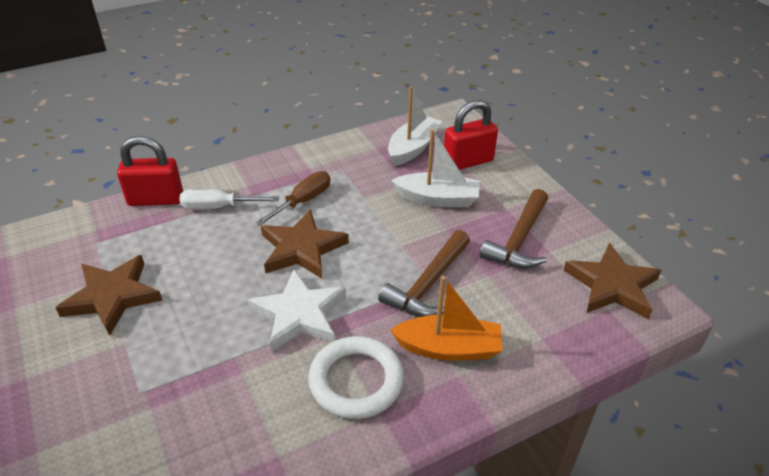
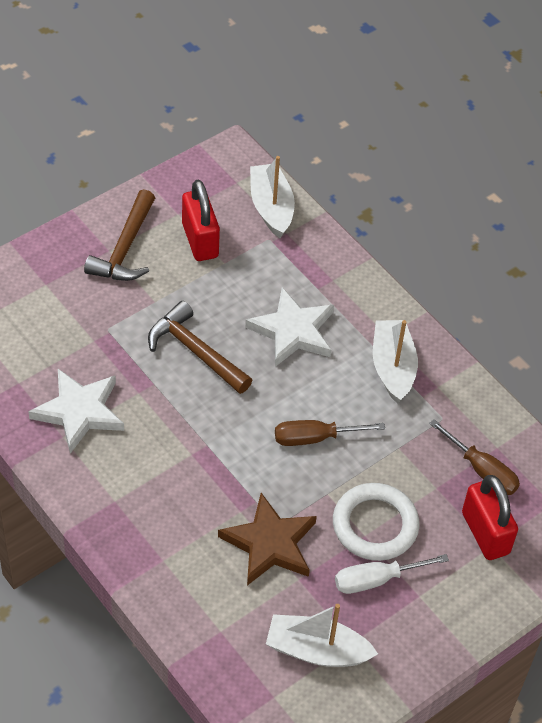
brown screwdriver: 1 -> 2
brown star: 3 -> 1
orange boat: 1 -> 0
white boat: 2 -> 3
white star: 1 -> 2

